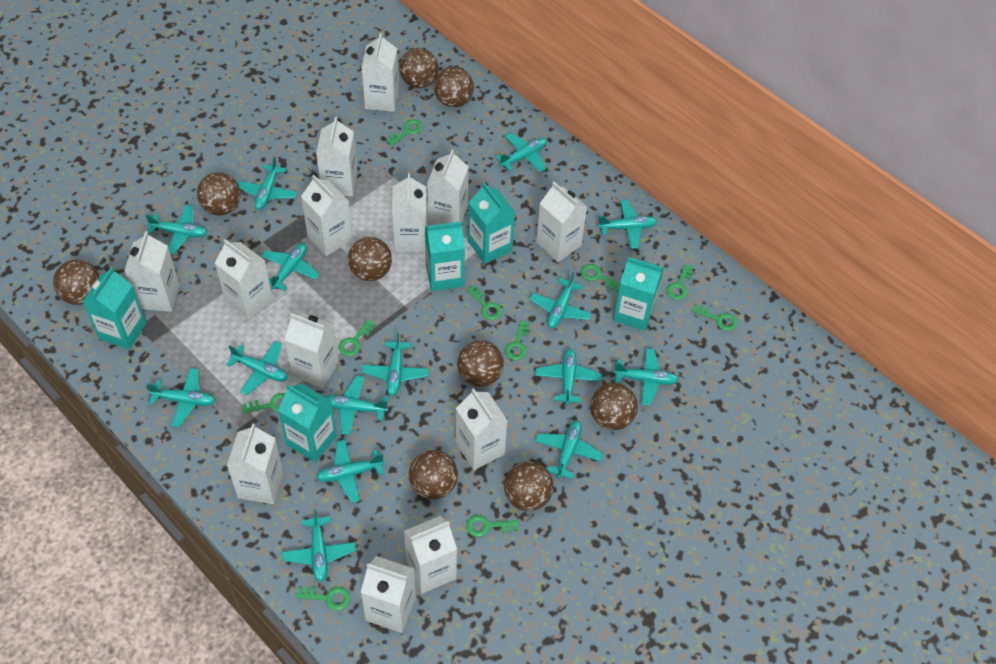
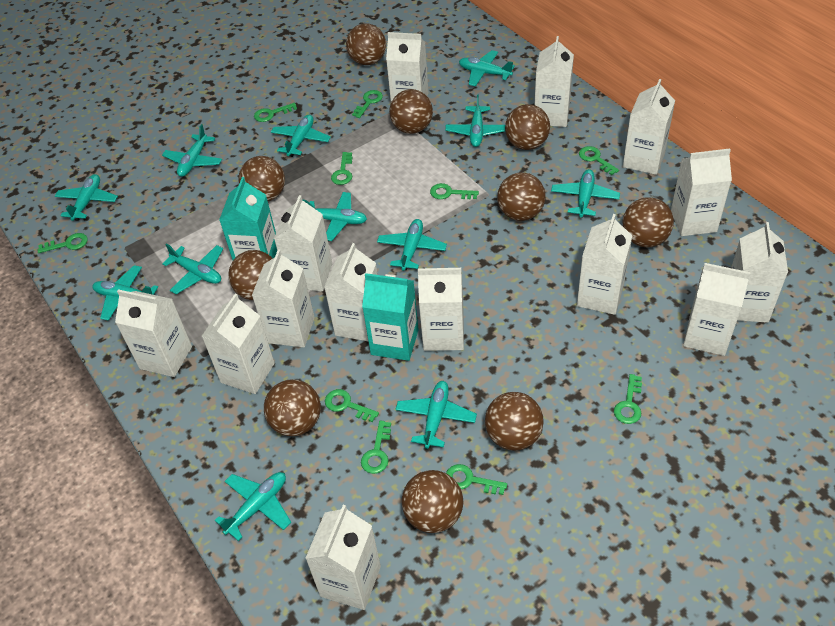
brown ball: 9 -> 10
turquoise carton: 5 -> 2
turquoise plane: 15 -> 12
white carton: 13 -> 14

